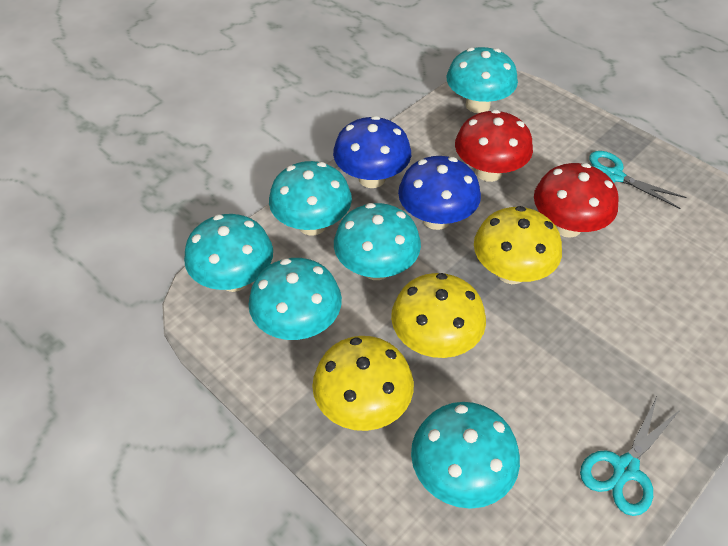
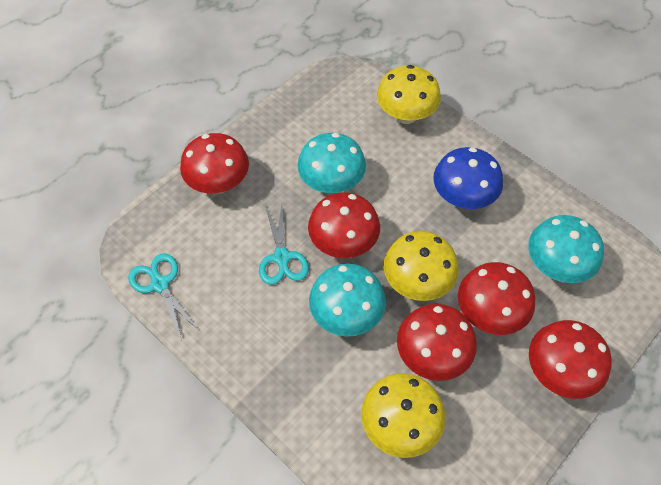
blue mushroom: 2 -> 1
red mushroom: 2 -> 5
turquoise mushroom: 6 -> 3

